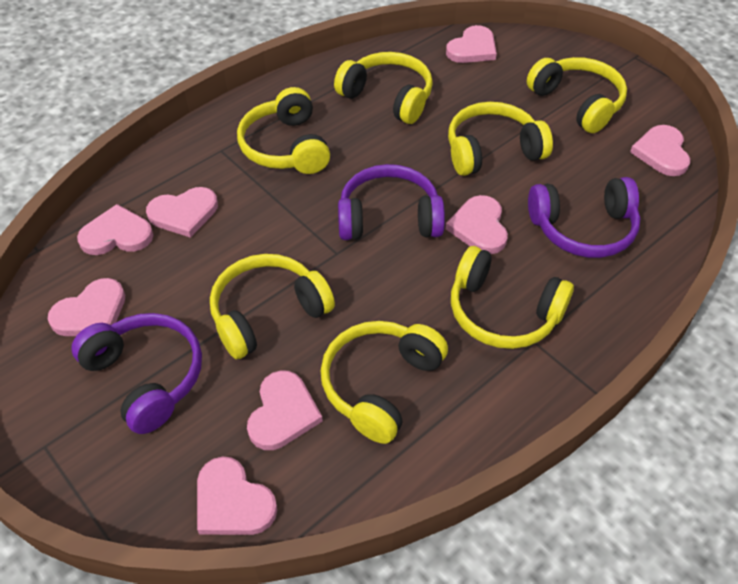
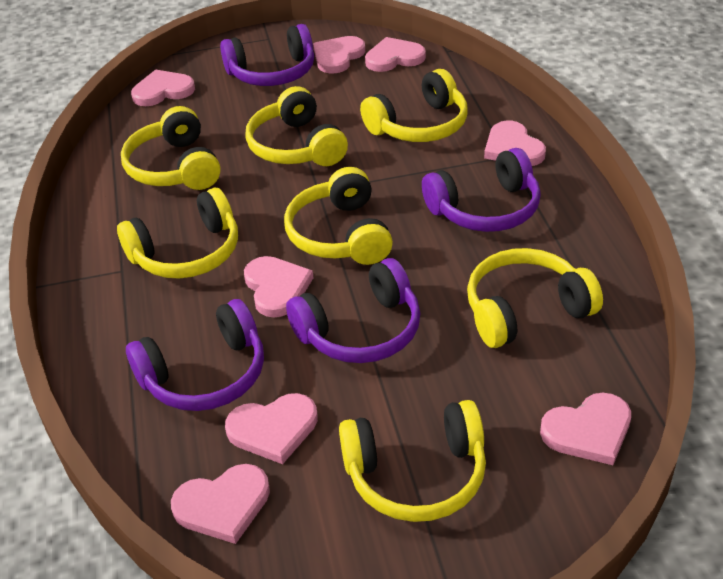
purple headphones: 3 -> 4

